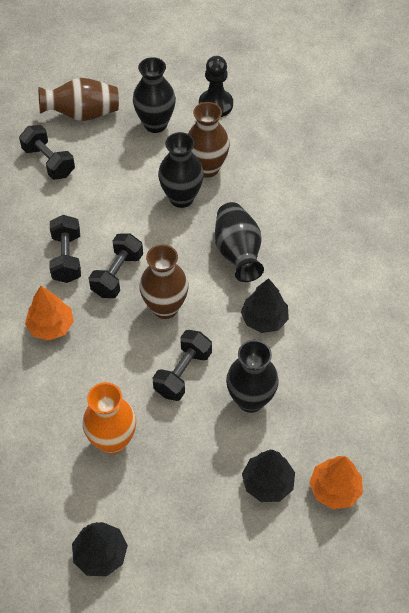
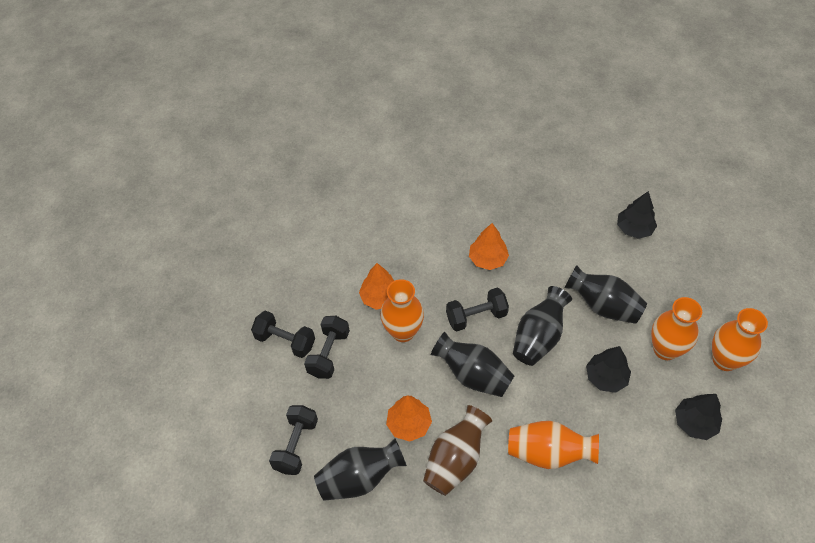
black pawn: 1 -> 0
brown vase: 3 -> 1
orange tree: 2 -> 3
orange vase: 1 -> 4

